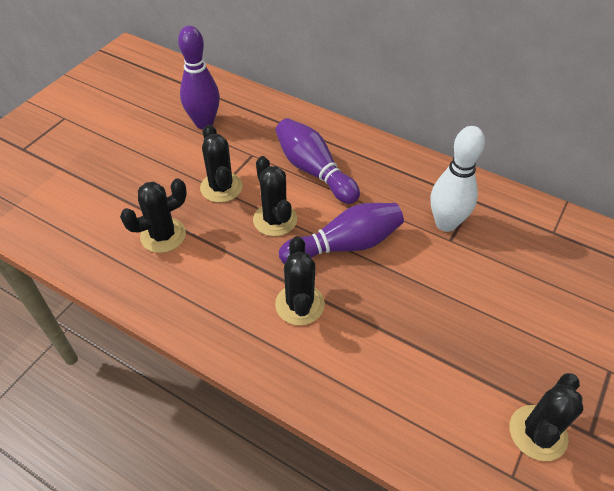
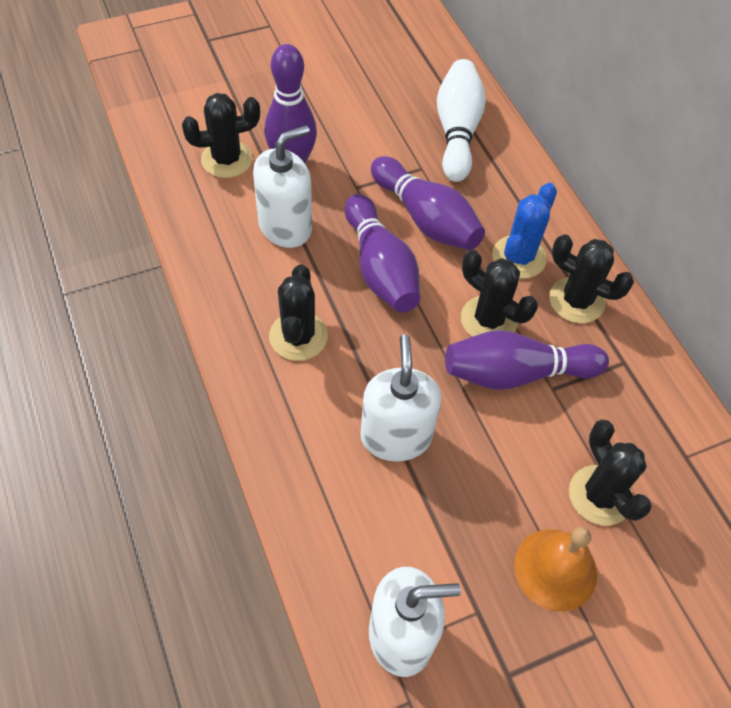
blue cactus: 0 -> 1
orange bell: 0 -> 1
purple bowling pin: 3 -> 4
white soap dispenser: 0 -> 3

